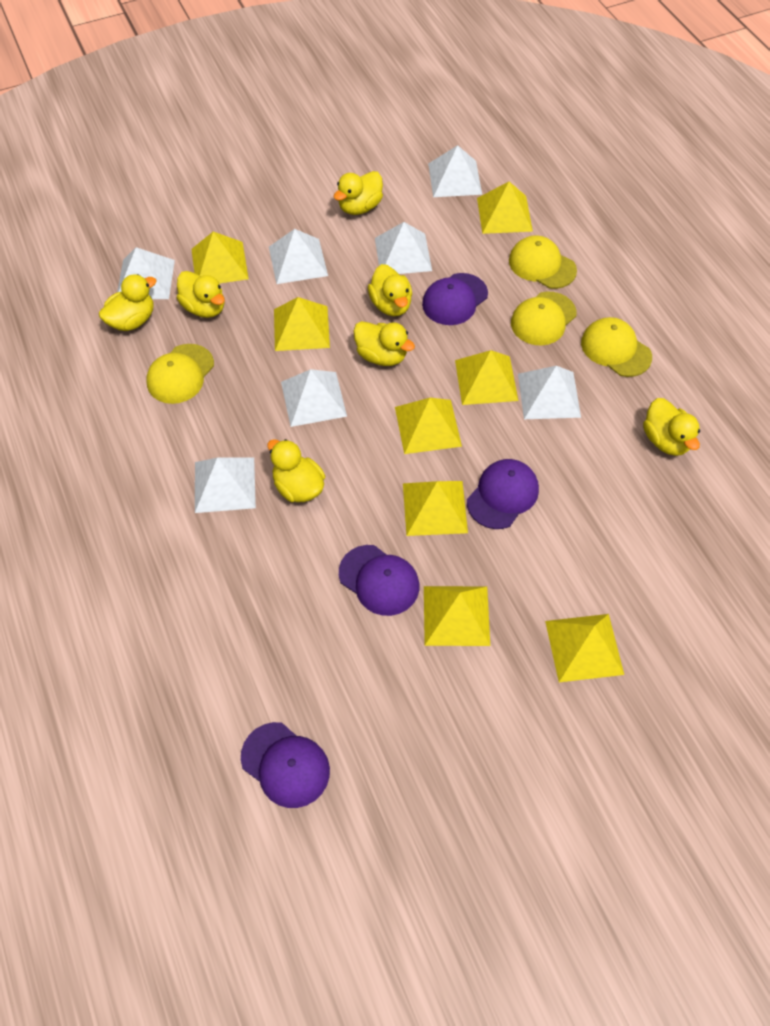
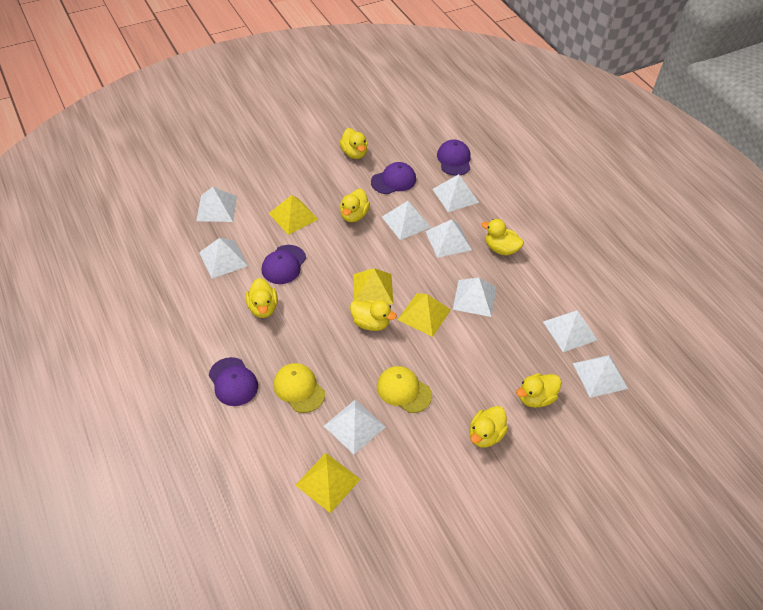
white pyramid: 7 -> 9
yellow cap: 4 -> 2
yellow pyramid: 8 -> 4

